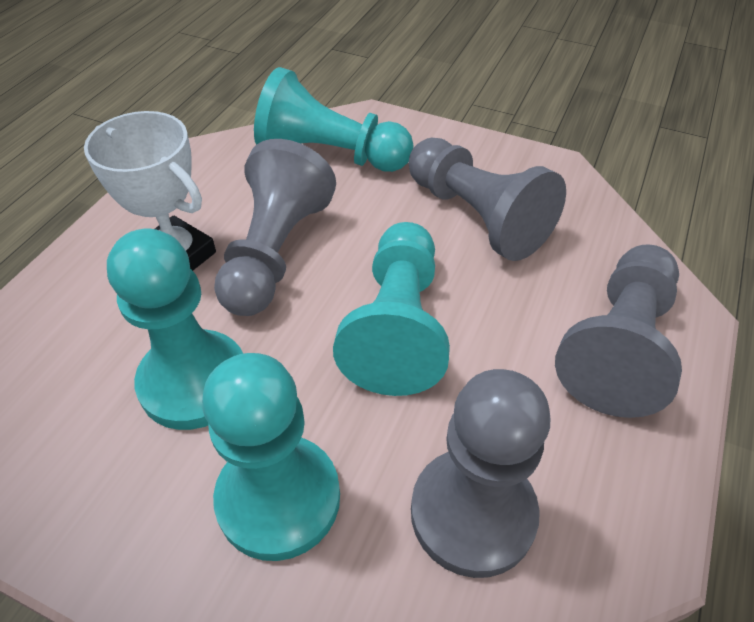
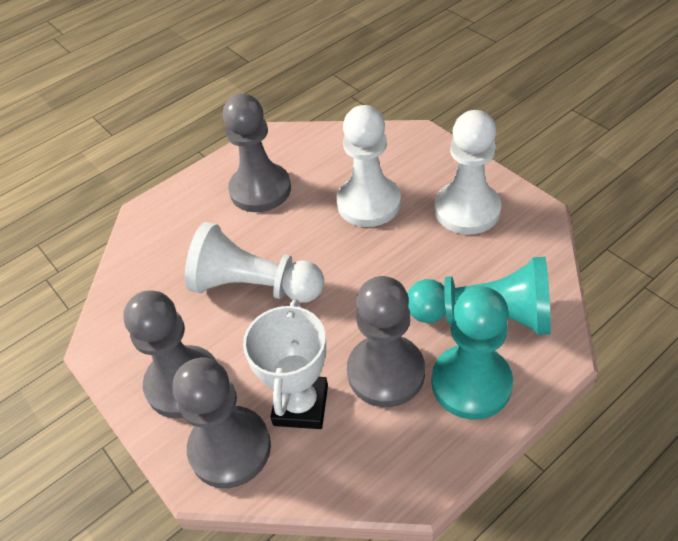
turquoise pawn: 4 -> 2
white pawn: 0 -> 3

